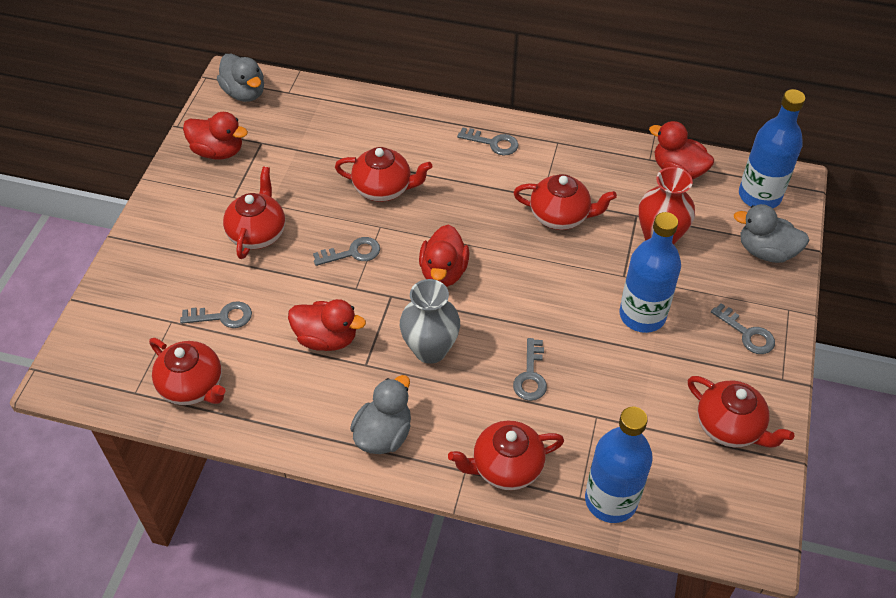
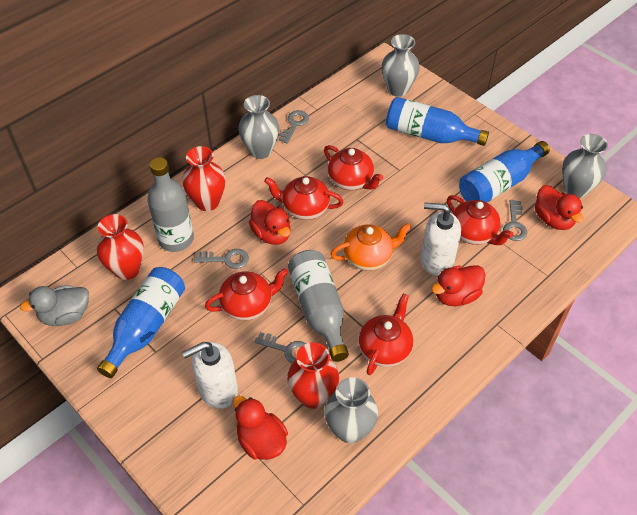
grey bottle: 0 -> 2
grey duck: 3 -> 1
grey key: 5 -> 4
grey vase: 1 -> 4
orange teapot: 0 -> 1
red teapot: 6 -> 5
red vase: 1 -> 3
white soap dispenser: 0 -> 2

